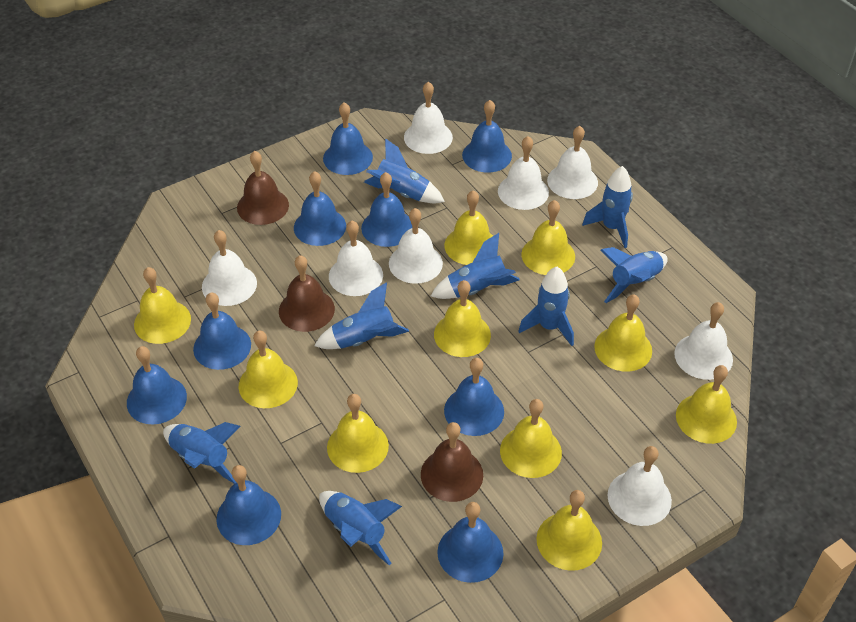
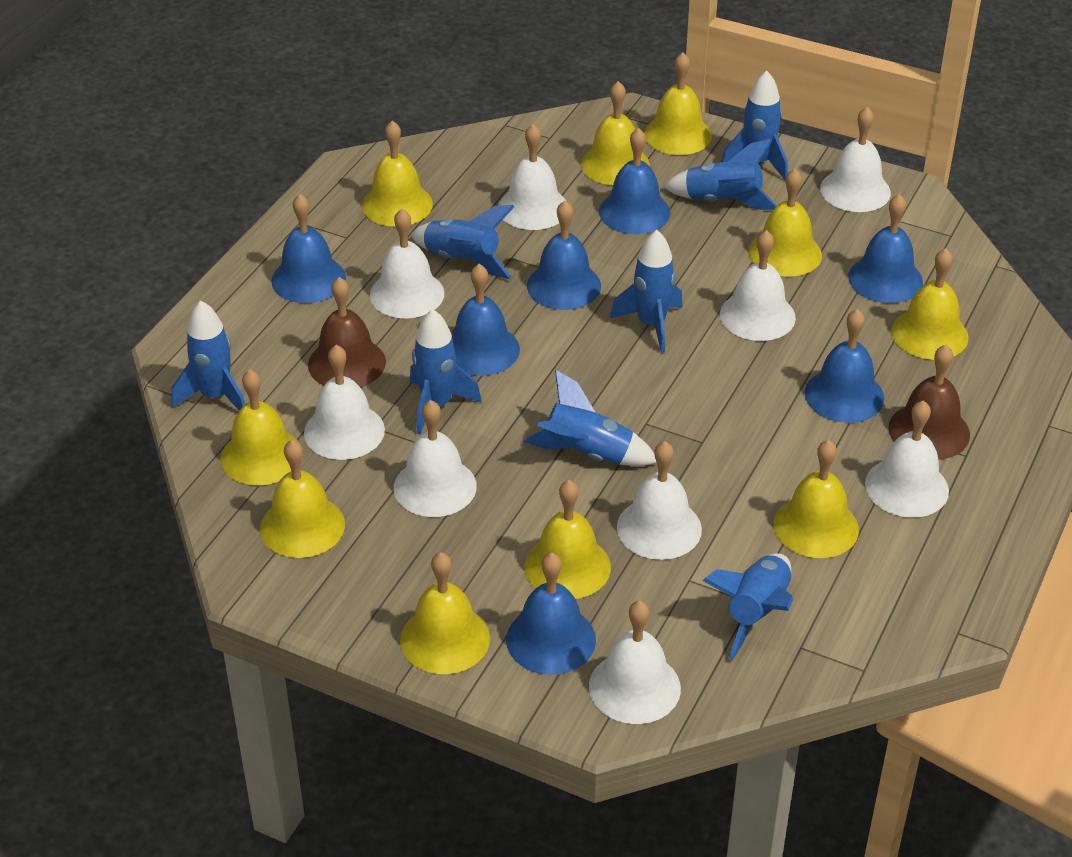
blue bell: 9 -> 7
brown bell: 3 -> 2
white bell: 8 -> 9

